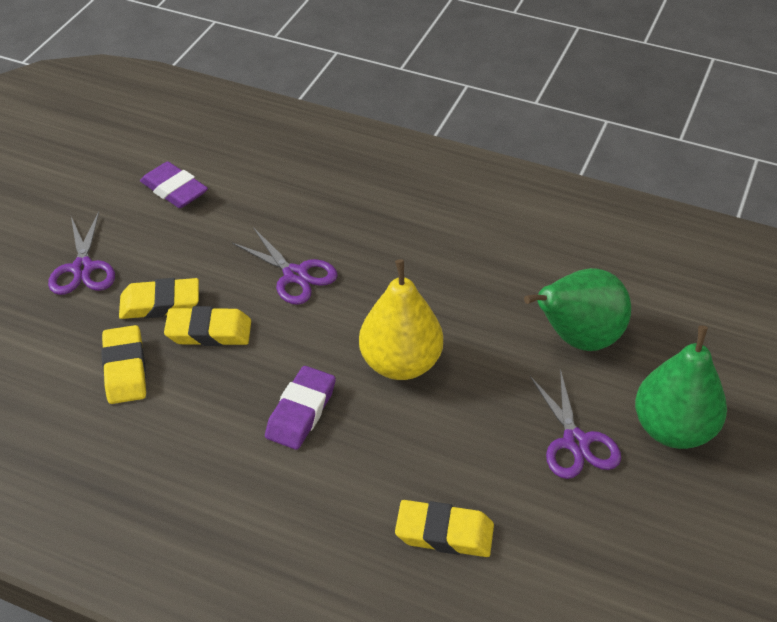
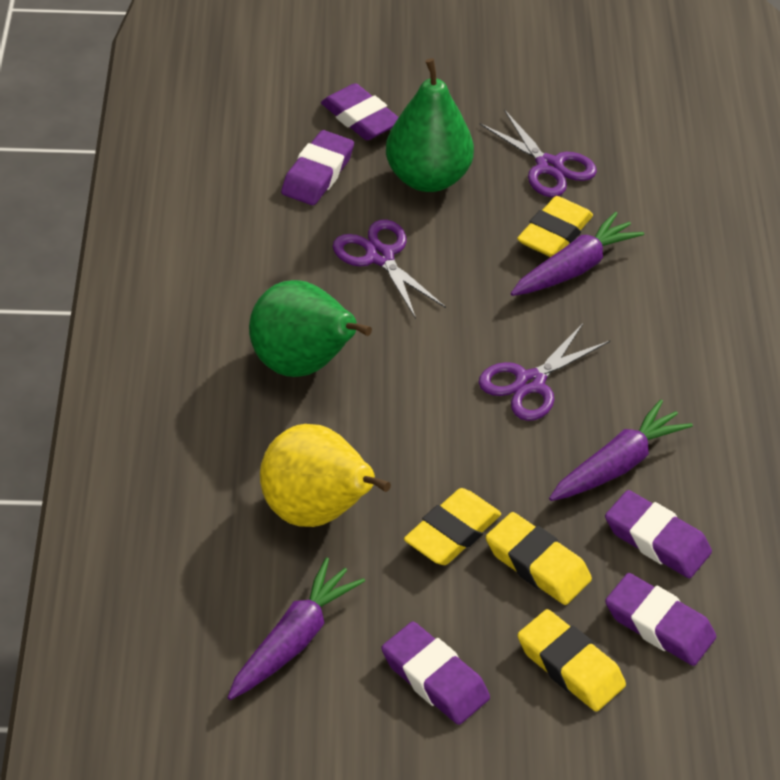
purple carrot: 0 -> 3
purple eraser: 2 -> 5

